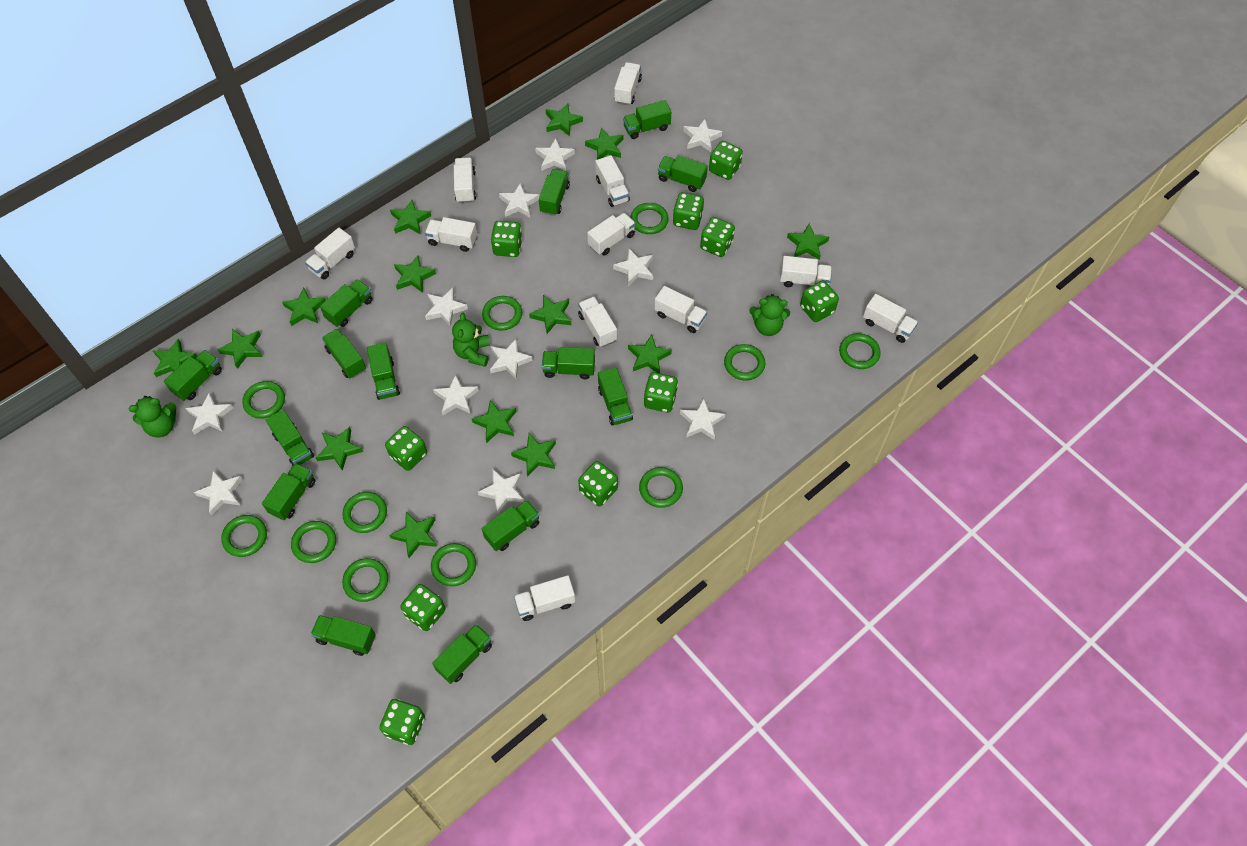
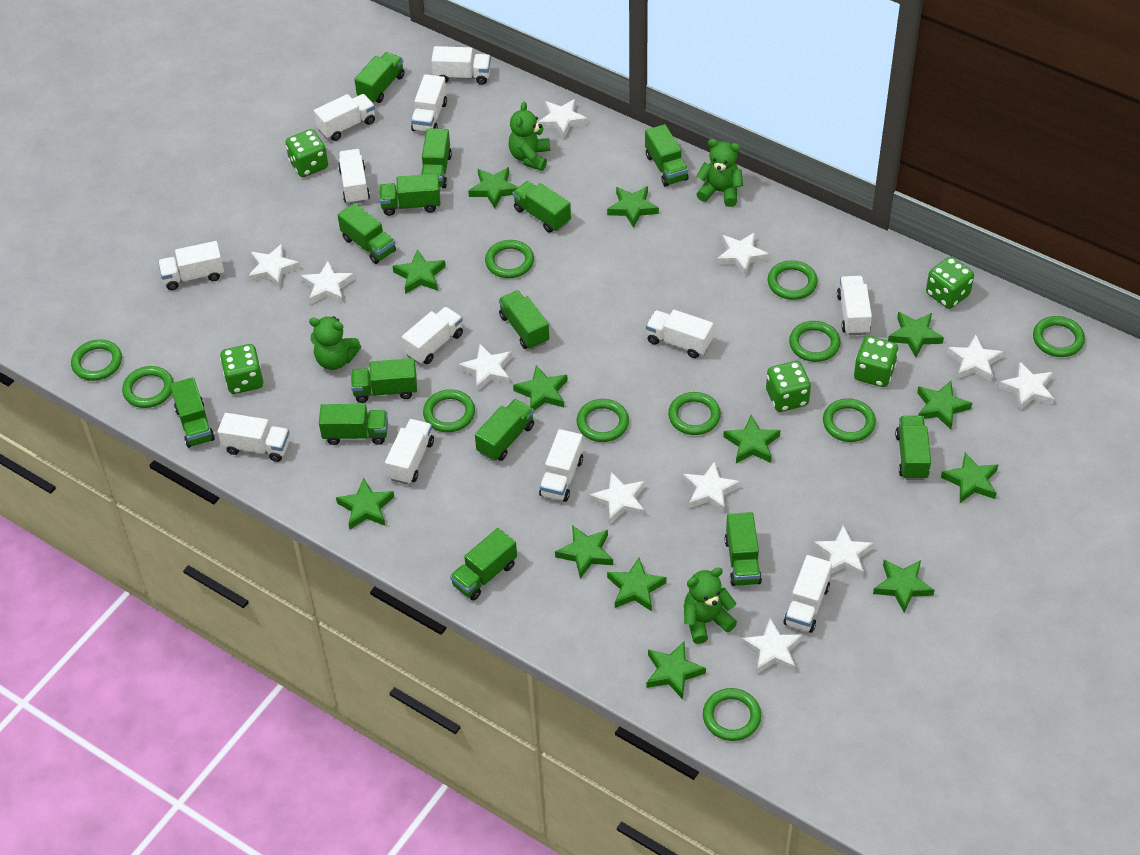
green dice: 10 -> 5
green star: 14 -> 13
green teddy bear: 3 -> 4
white truck: 11 -> 12

